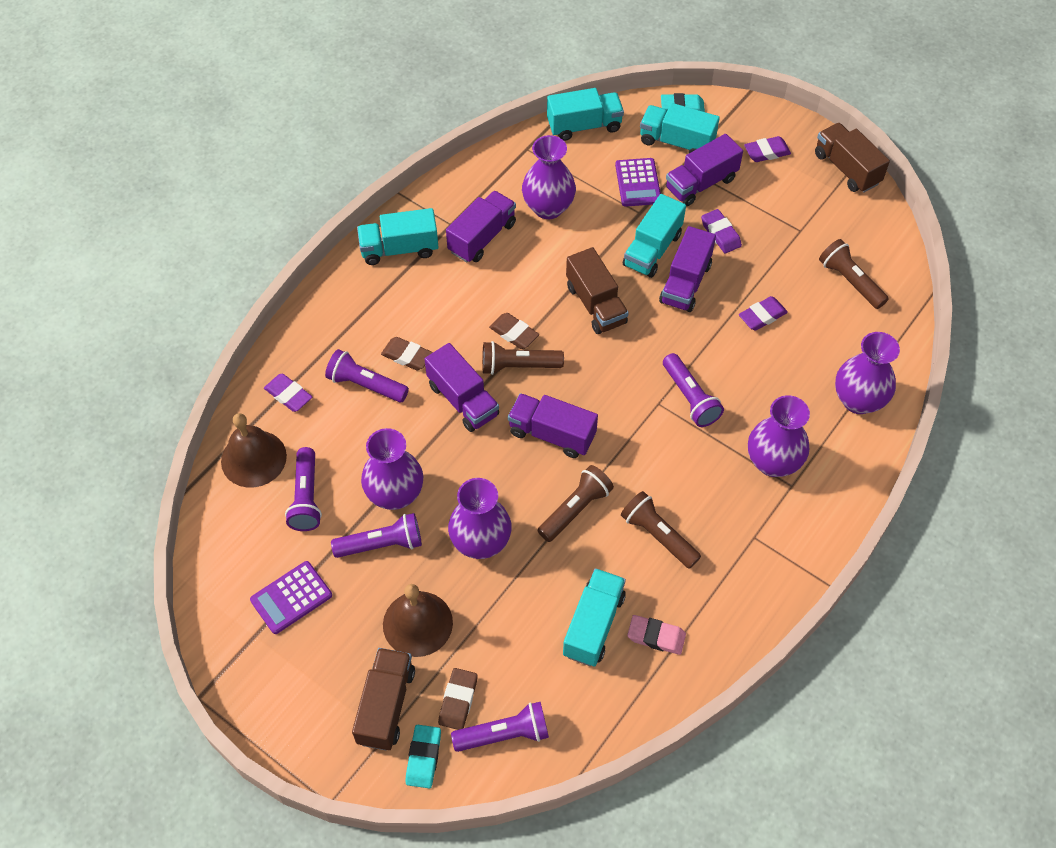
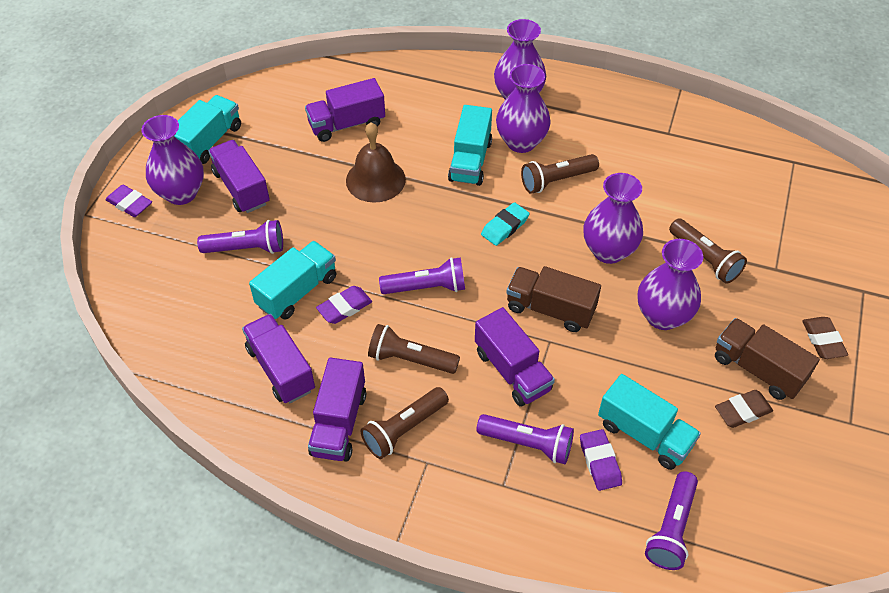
brown bell: 2 -> 1
brown eraser: 3 -> 2
brown truck: 3 -> 2
pink eraser: 1 -> 0
purple calculator: 2 -> 0
purple eraser: 4 -> 3
purple flashlight: 5 -> 4
turquoise eraser: 2 -> 1
turquoise truck: 5 -> 4

